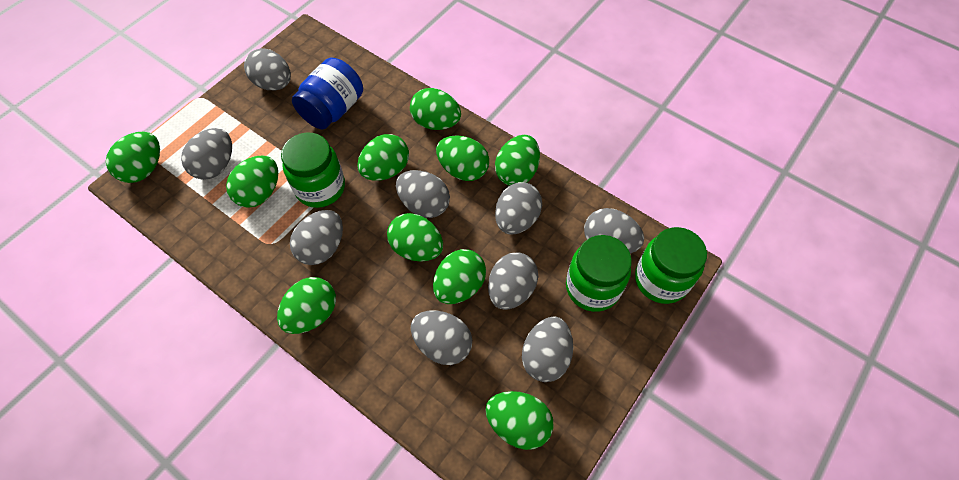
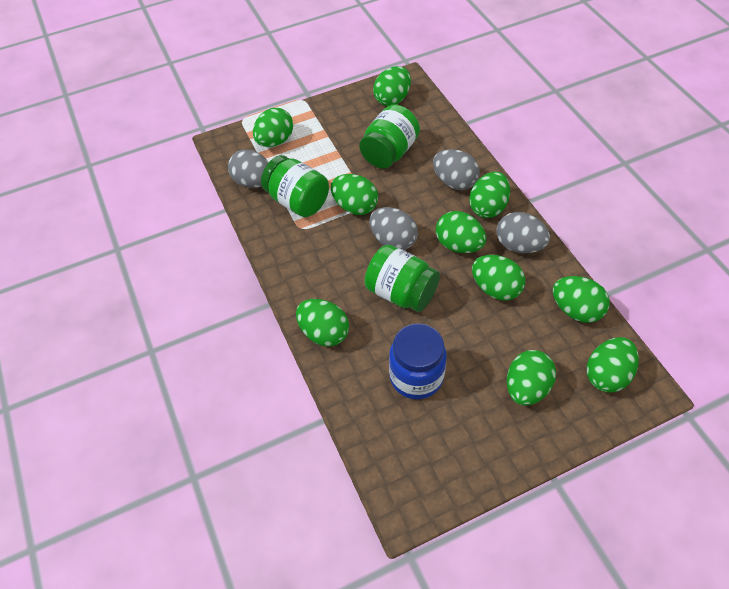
grey egg: 9 -> 4

